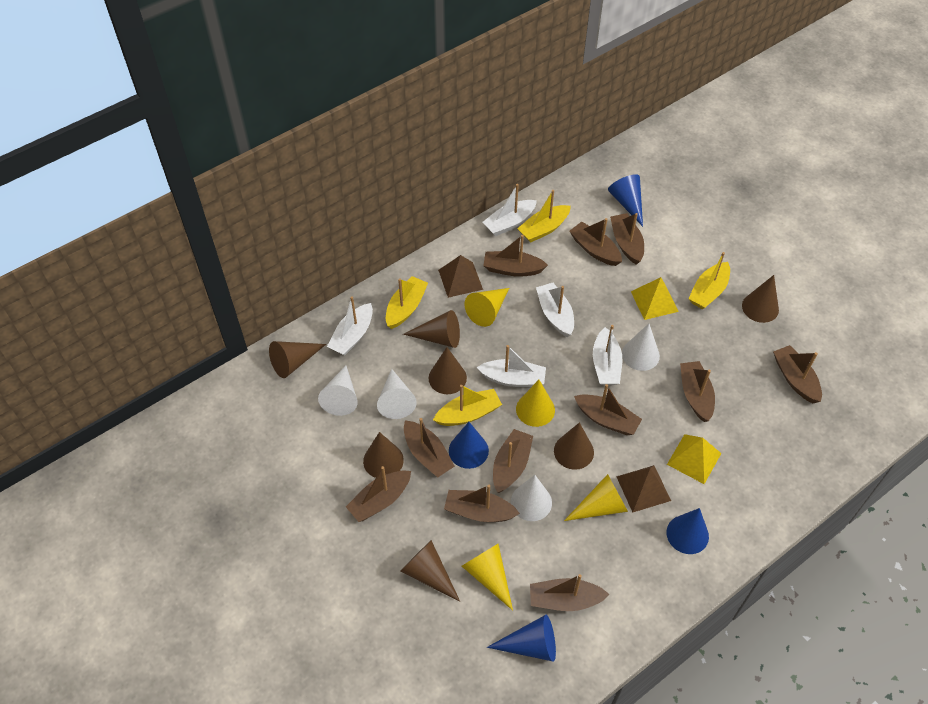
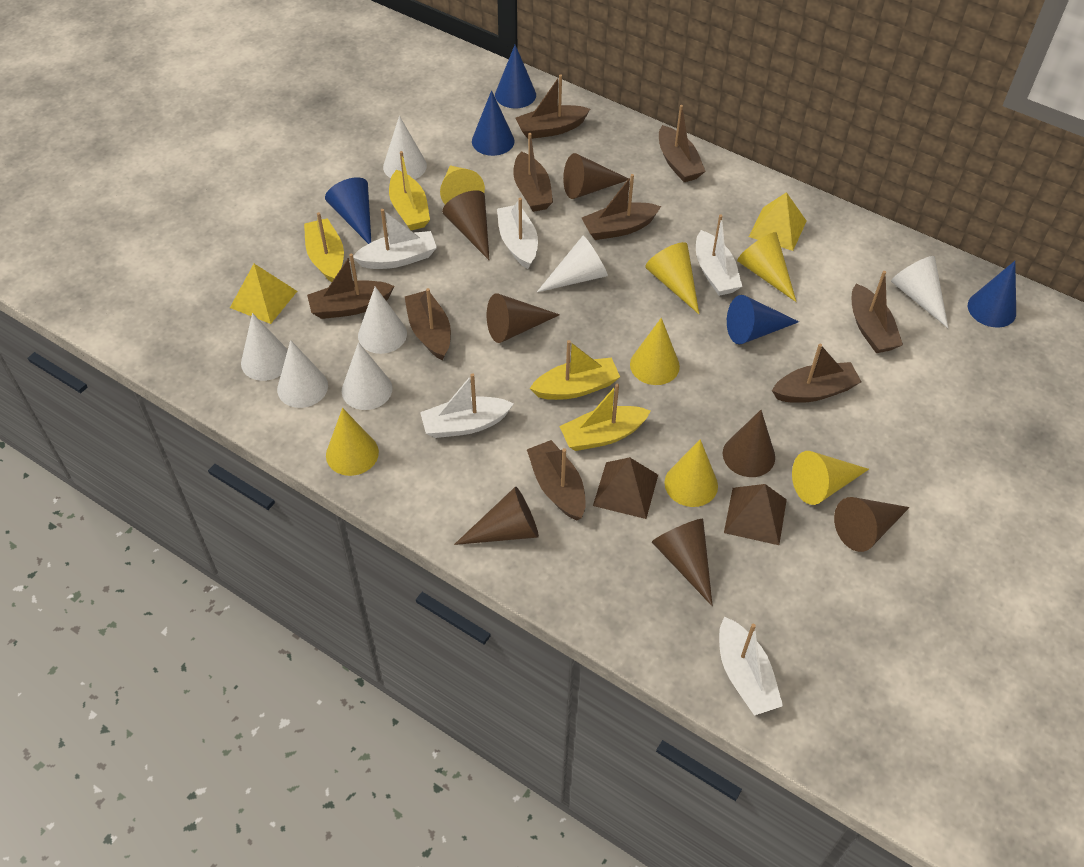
blue cone: 4 -> 5
brown boat: 11 -> 9
white cone: 4 -> 7
yellow cone: 4 -> 7

